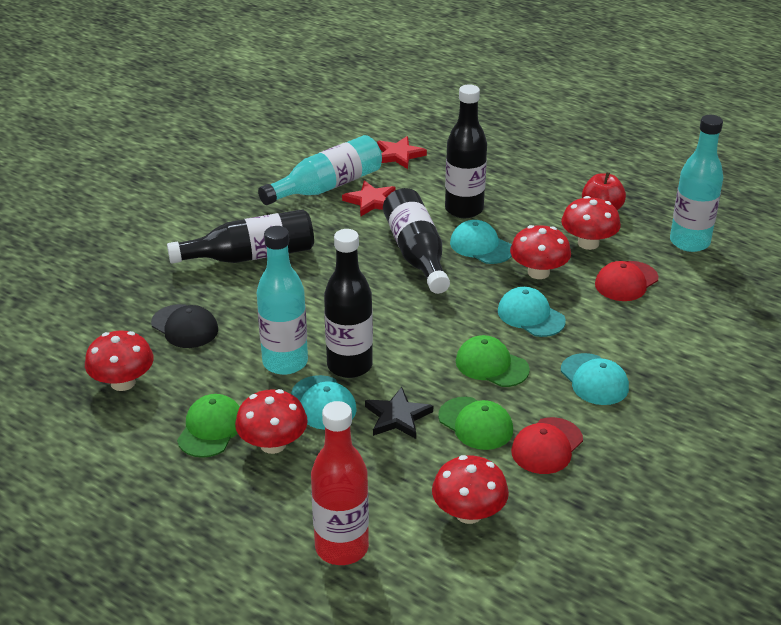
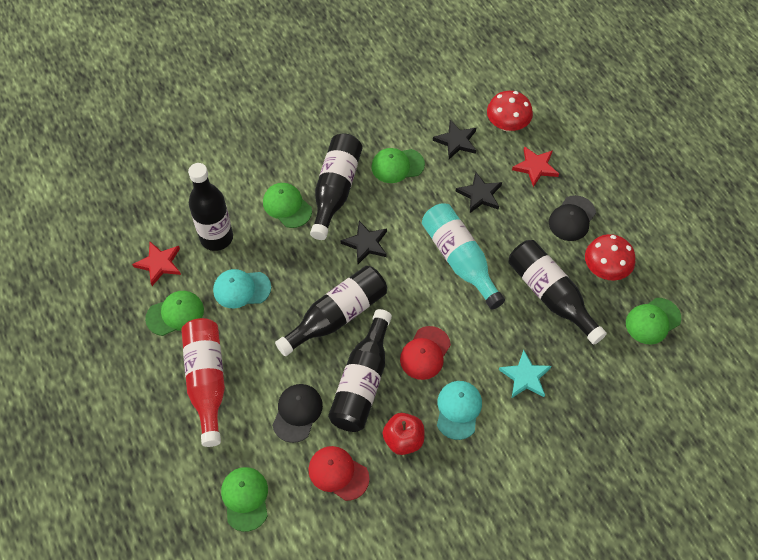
black bottle: 4 -> 5
black cap: 1 -> 2
black star: 1 -> 3
green cap: 3 -> 5
red mushroom: 5 -> 2
turquoise bottle: 3 -> 1
turquoise cap: 4 -> 2
turquoise star: 0 -> 1

